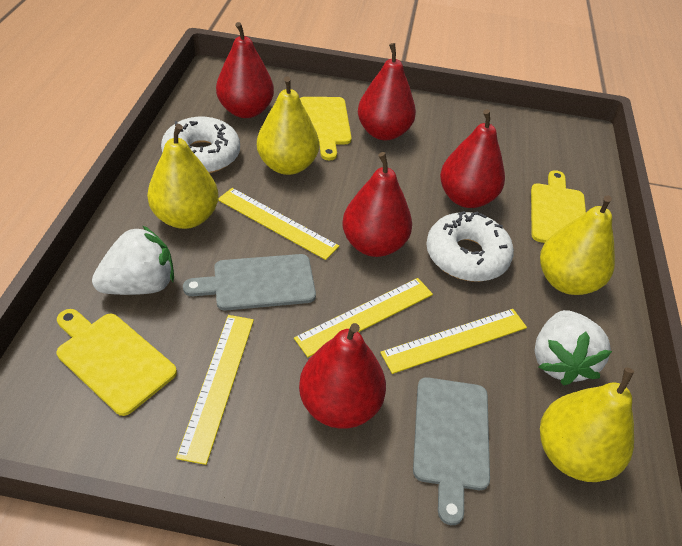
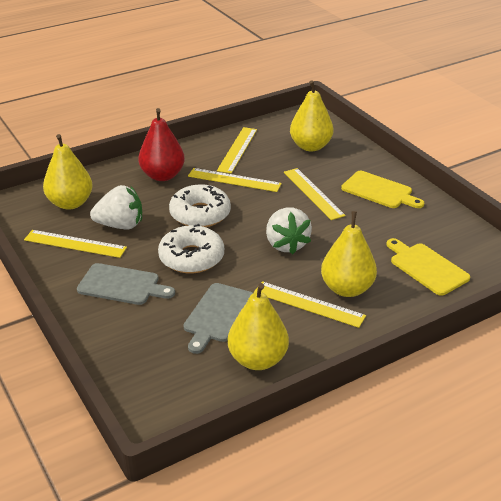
red pear: 5 -> 1
yellow cutting board: 3 -> 2
yellow ruler: 4 -> 5

